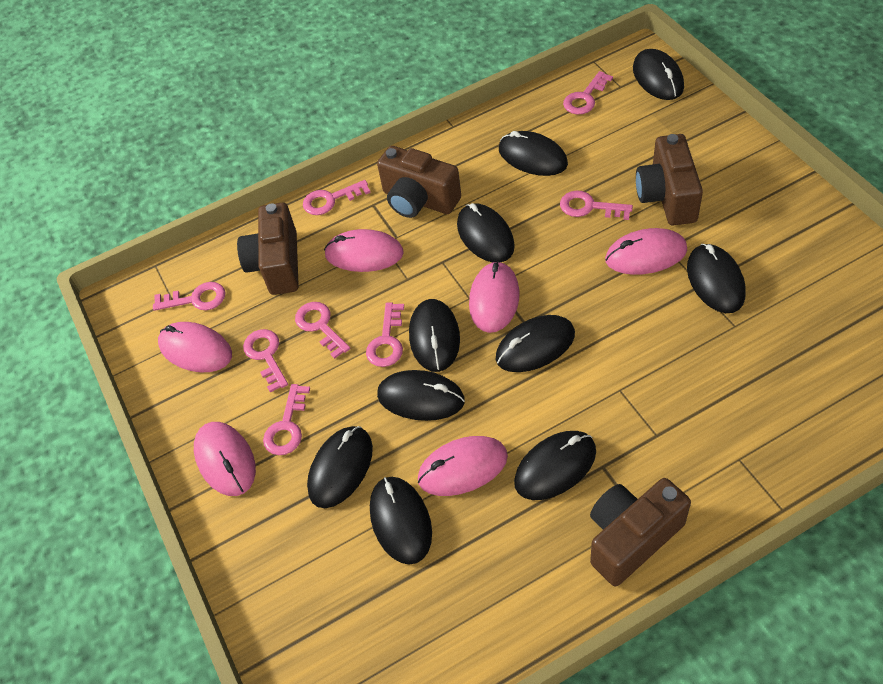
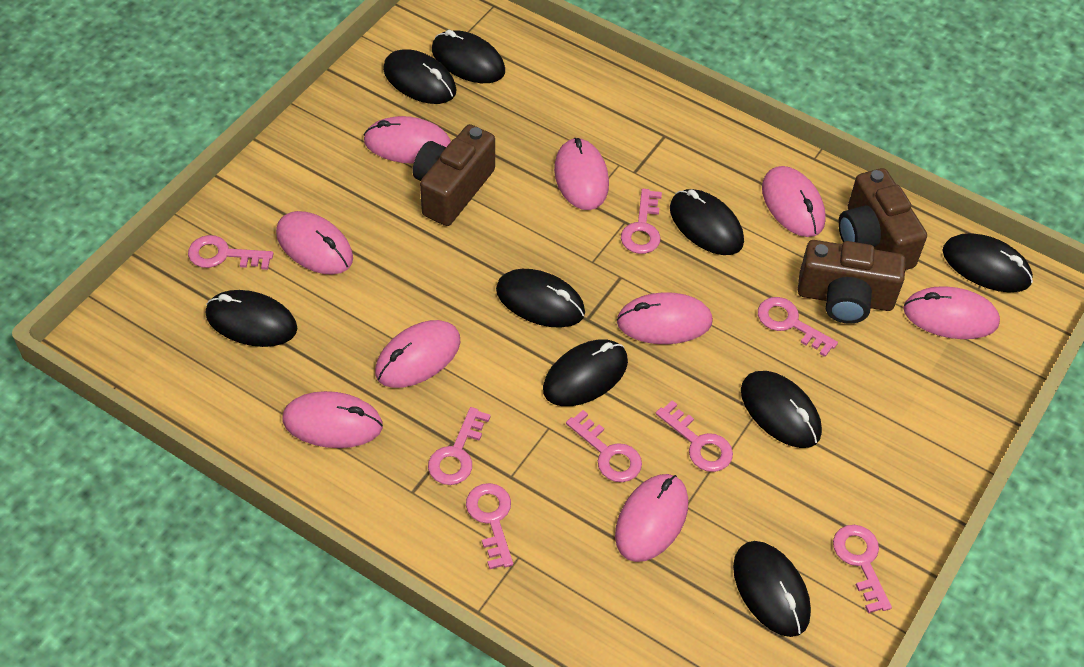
black mouse: 10 -> 9
brown camera: 4 -> 3
pink mouse: 6 -> 9

